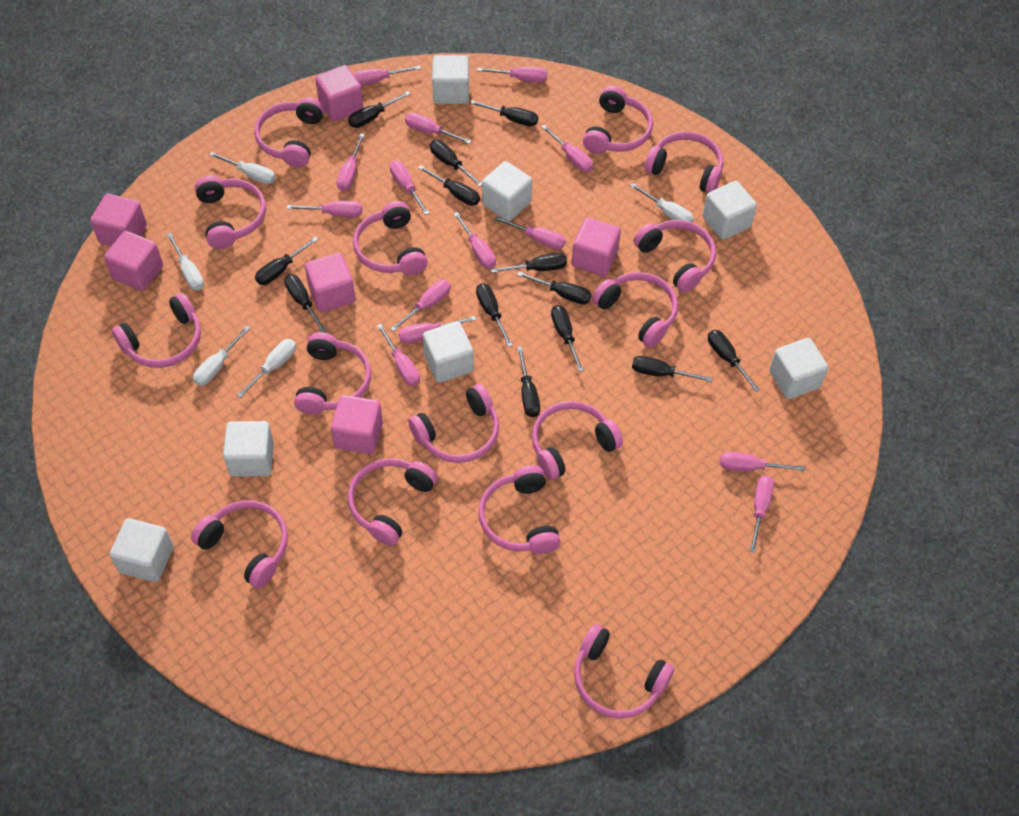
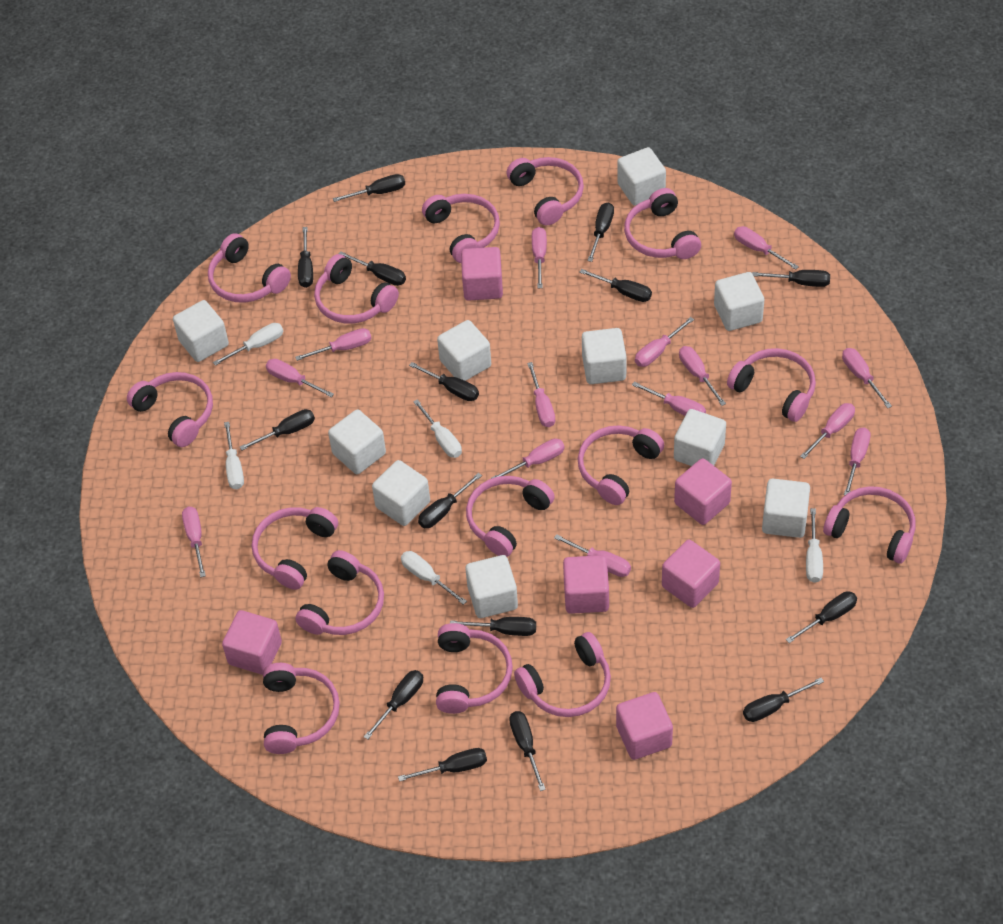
black screwdriver: 13 -> 15
white cube: 7 -> 10

